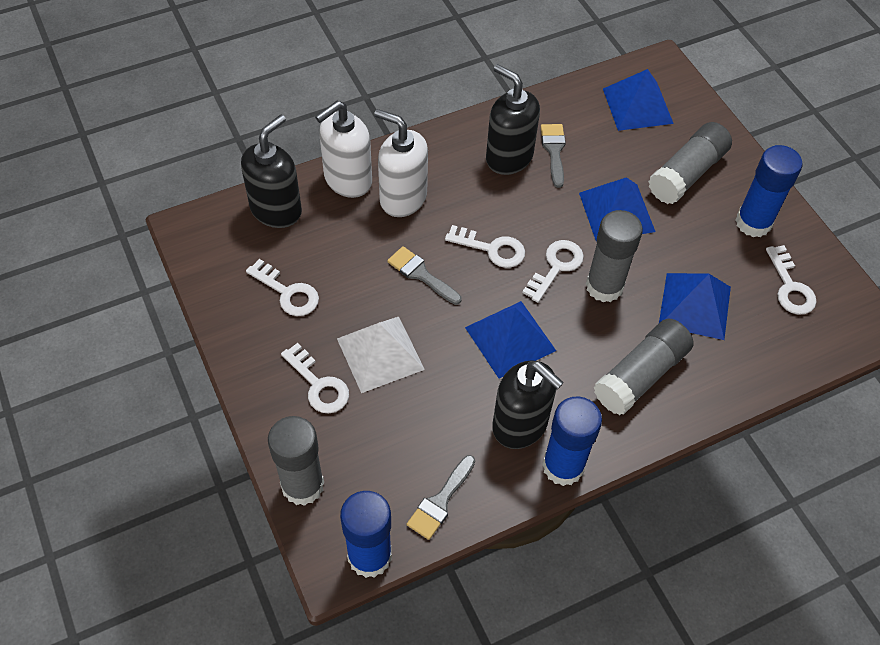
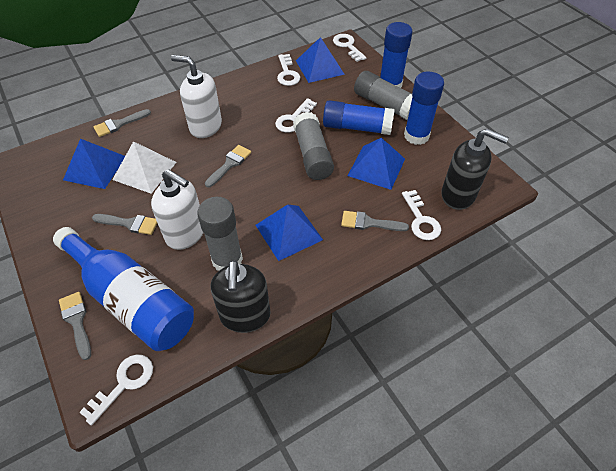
black soap dispenser: 3 -> 2
blue bottle: 0 -> 1
grey brush: 3 -> 5
grey glue stick: 4 -> 3

